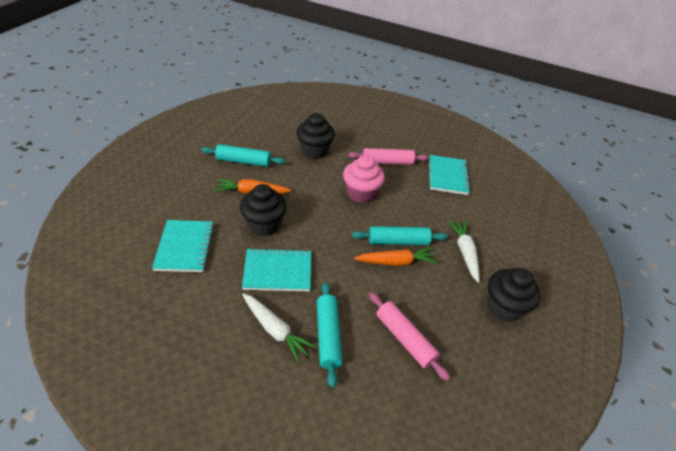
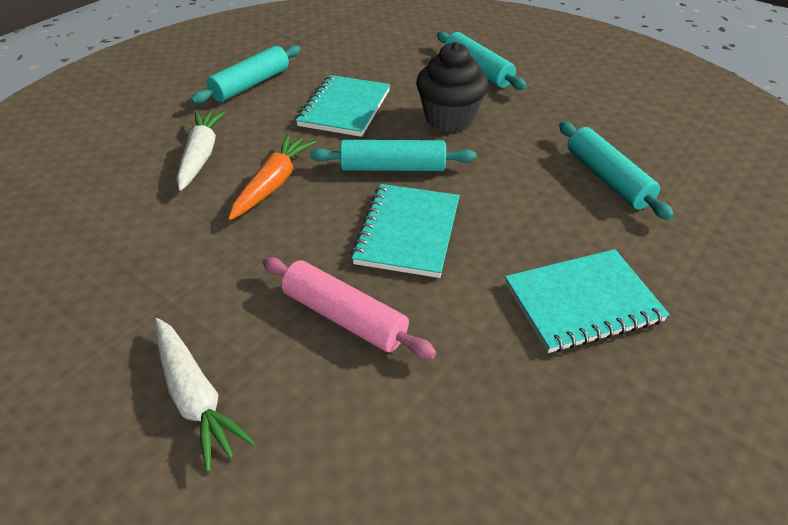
black cupcake: 3 -> 1
orange carrot: 2 -> 1
pink cupcake: 1 -> 0
pink rolling pin: 2 -> 1
turquoise rolling pin: 3 -> 4

